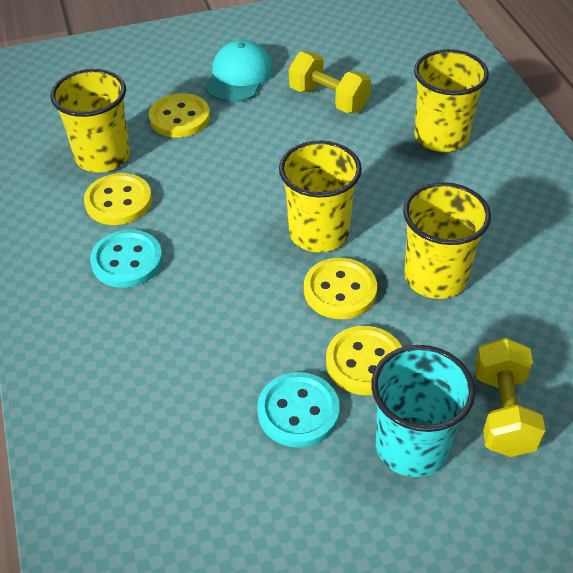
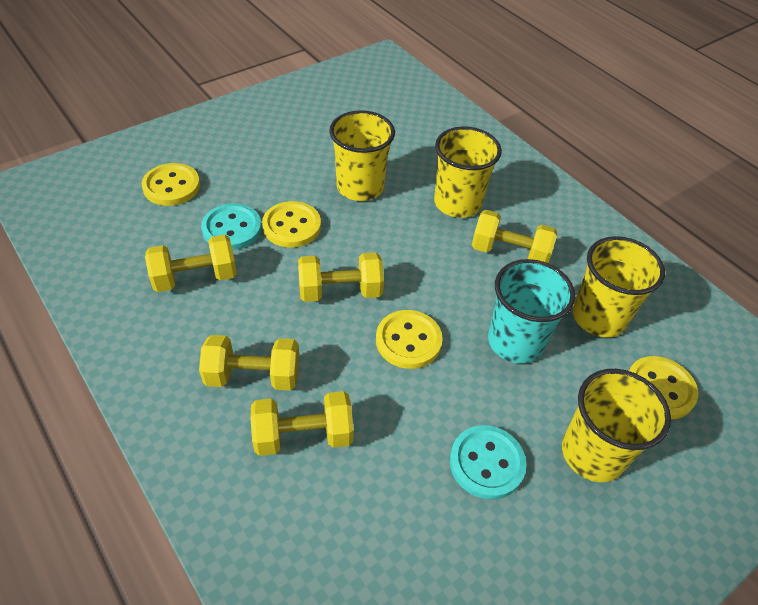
turquoise cap: 1 -> 0
yellow dumbbell: 2 -> 5

